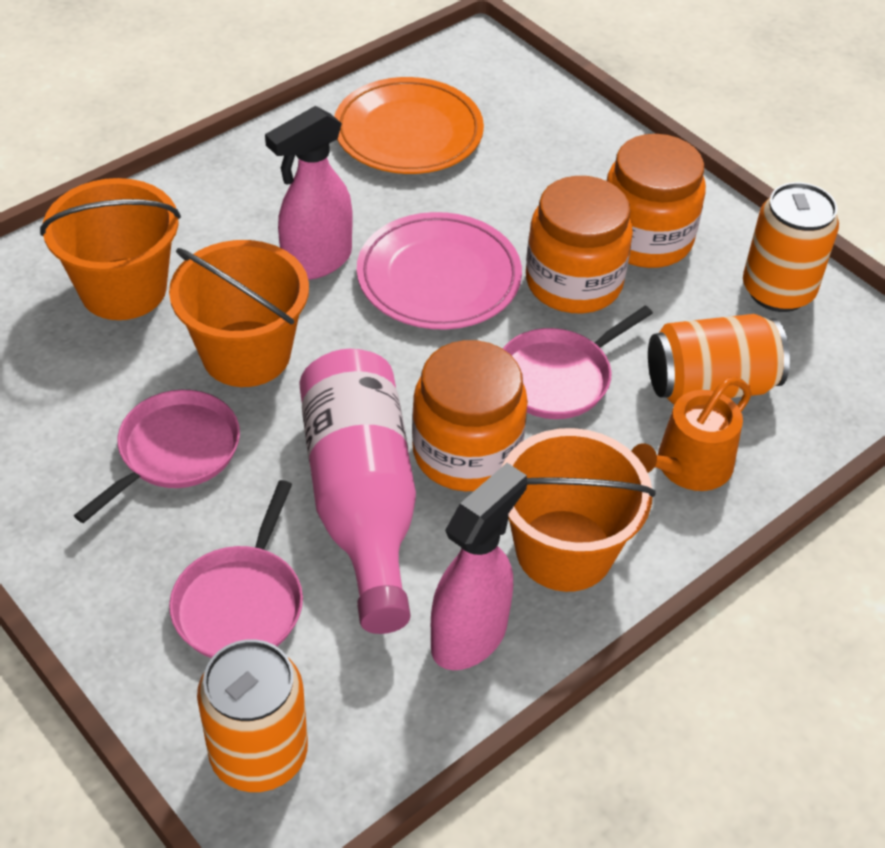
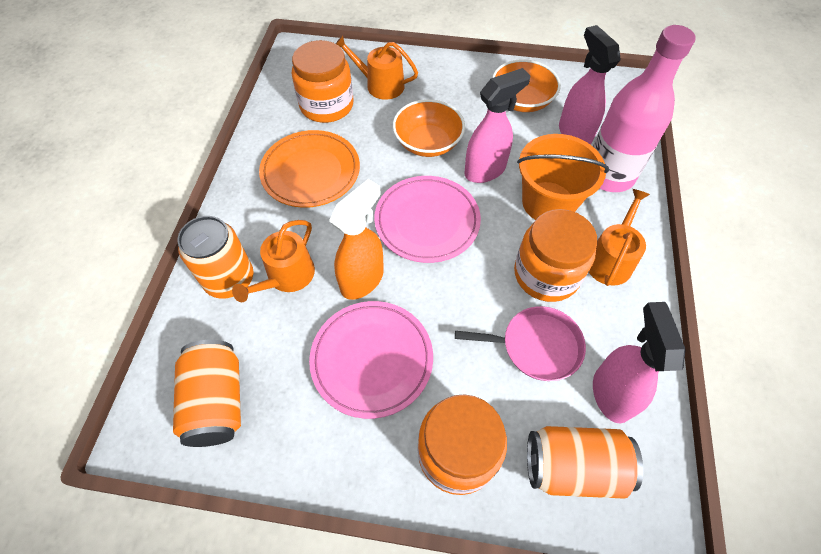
orange bowl: 0 -> 2
orange bucket: 3 -> 1
orange spray bottle: 0 -> 1
orange watering can: 1 -> 3
pink pan: 3 -> 1
pink plate: 1 -> 2
pink spray bottle: 2 -> 3

